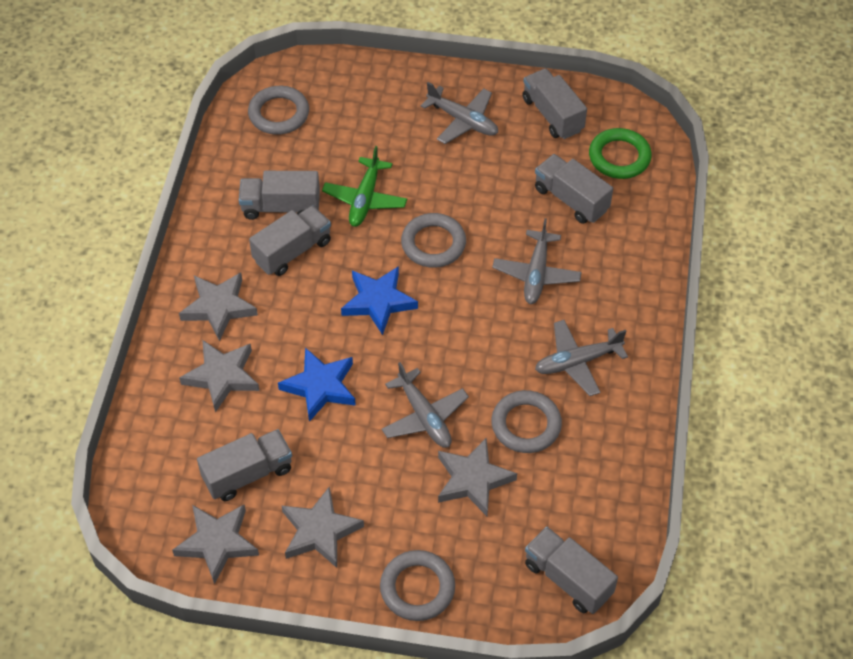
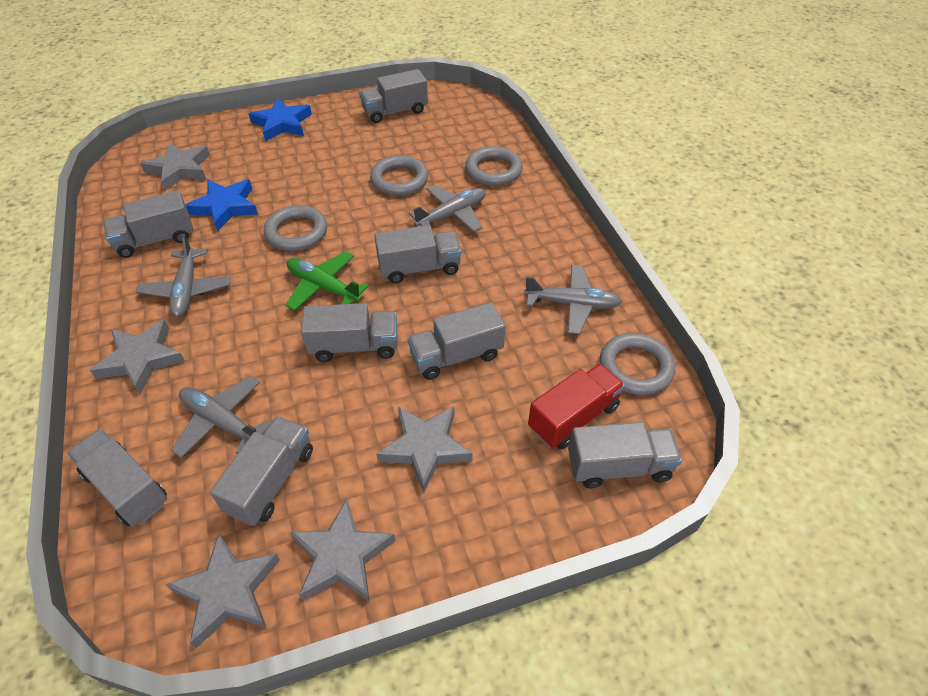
green ring: 1 -> 0
grey truck: 6 -> 8
red truck: 0 -> 1

